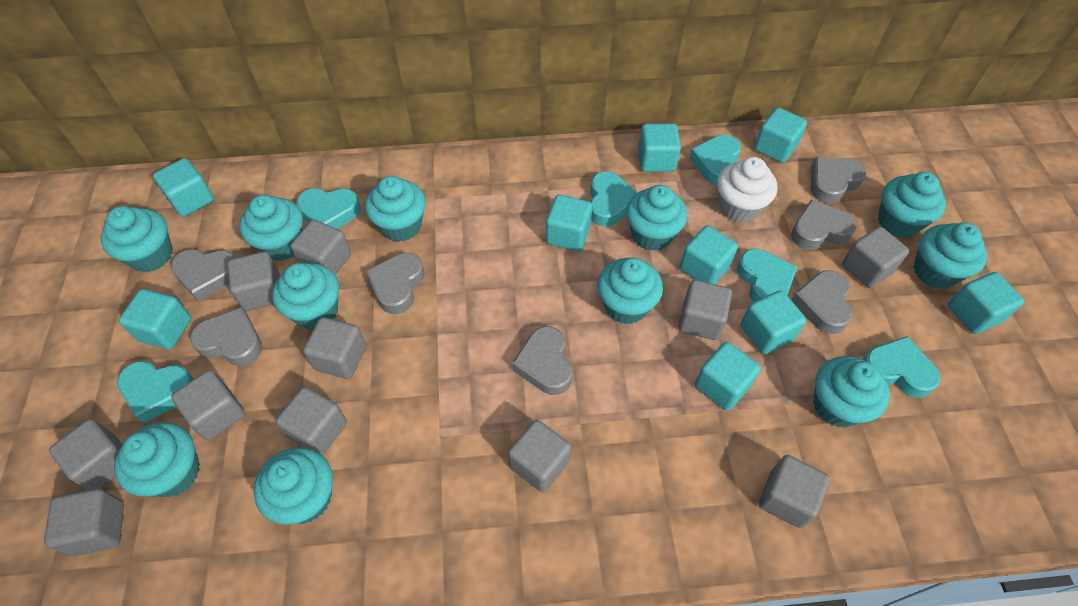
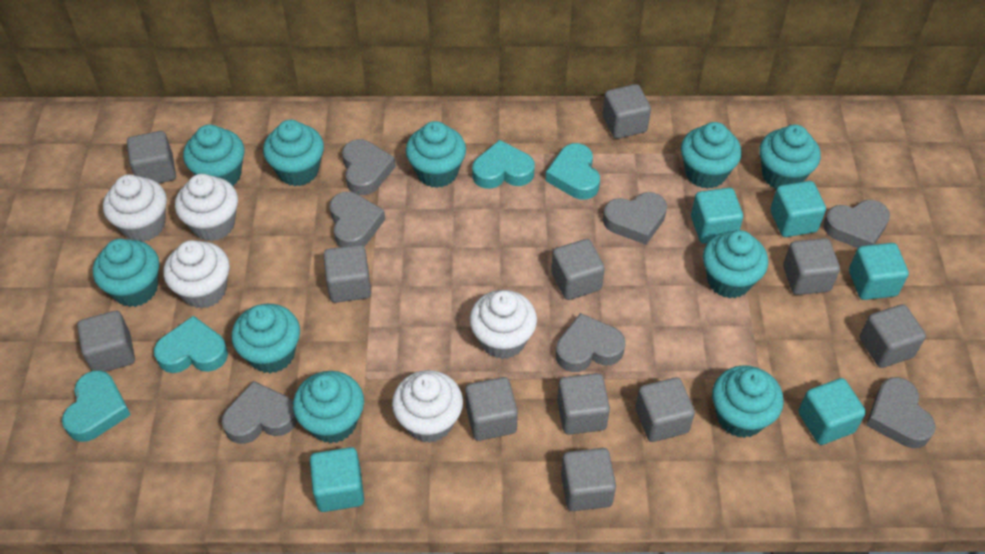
turquoise cube: 9 -> 5
turquoise cupcake: 11 -> 10
turquoise heart: 6 -> 4
white cupcake: 1 -> 5

